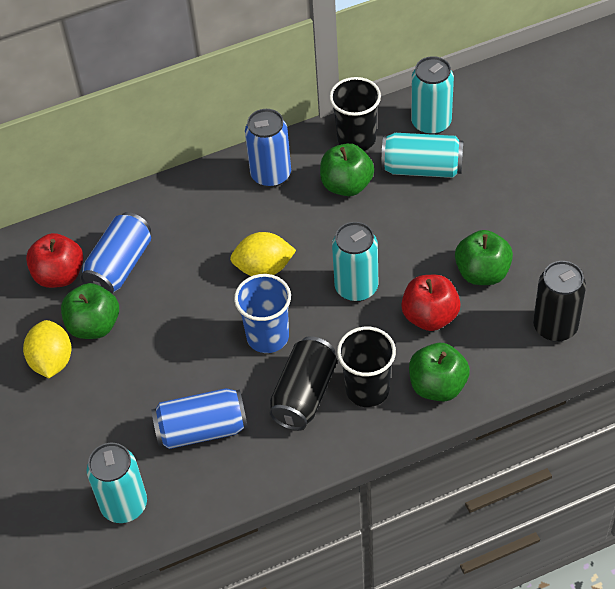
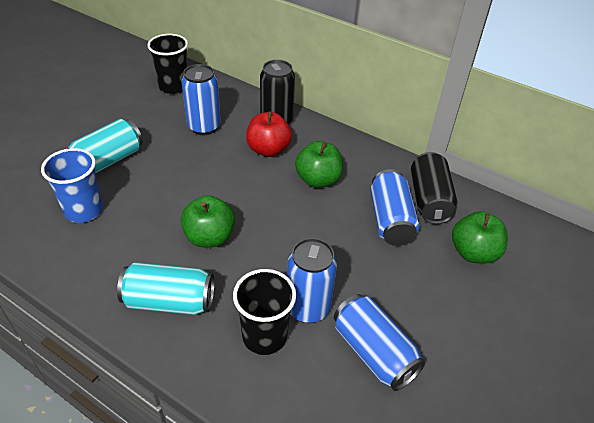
blue can: 3 -> 4
green apple: 4 -> 3
red apple: 2 -> 1
turquoise can: 4 -> 2
yellow lemon: 2 -> 0

